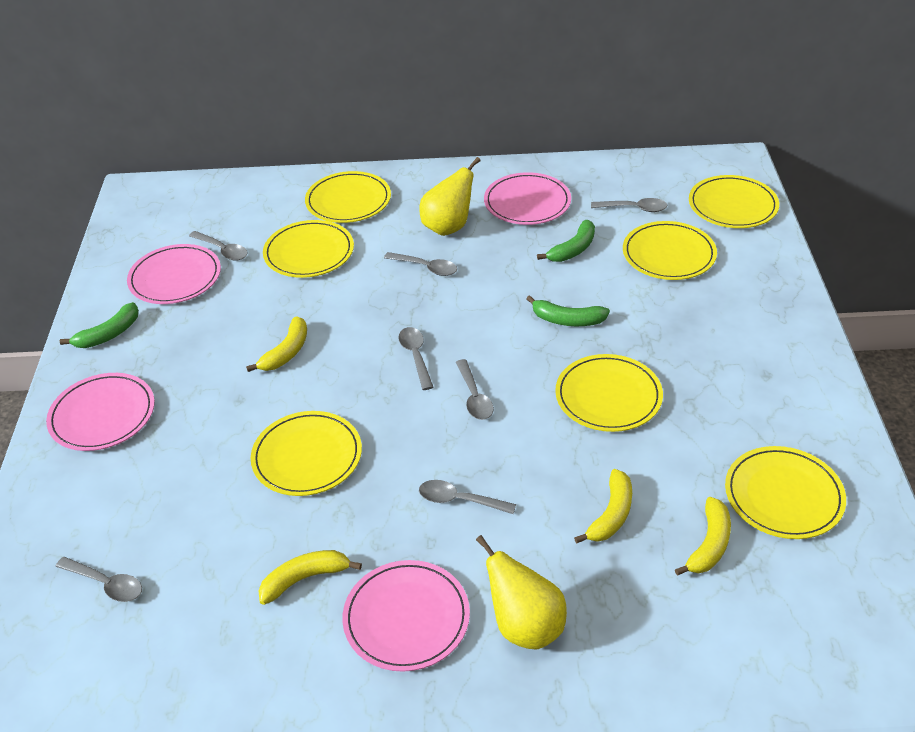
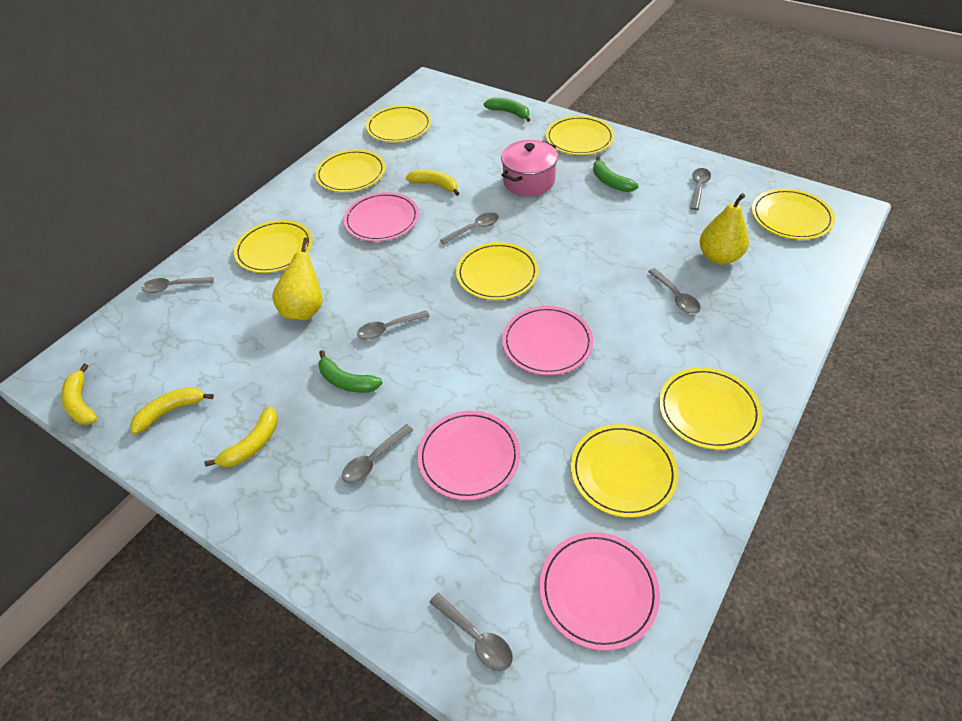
pink pot: 0 -> 1
yellow plate: 7 -> 8

